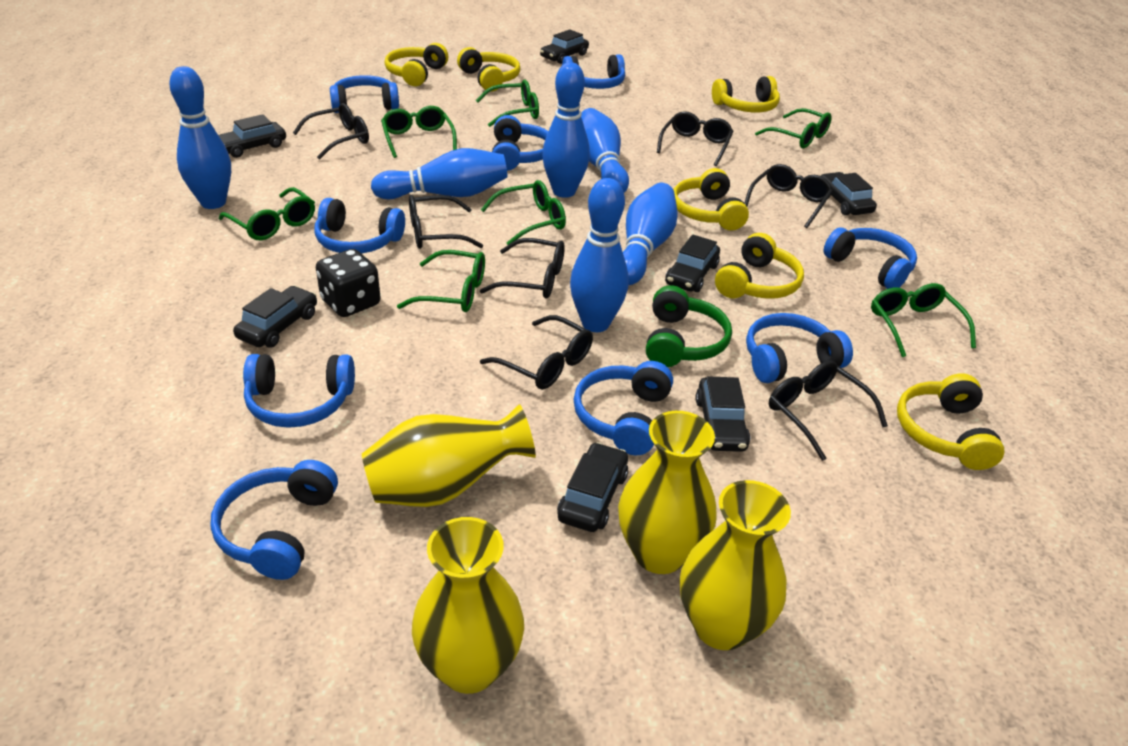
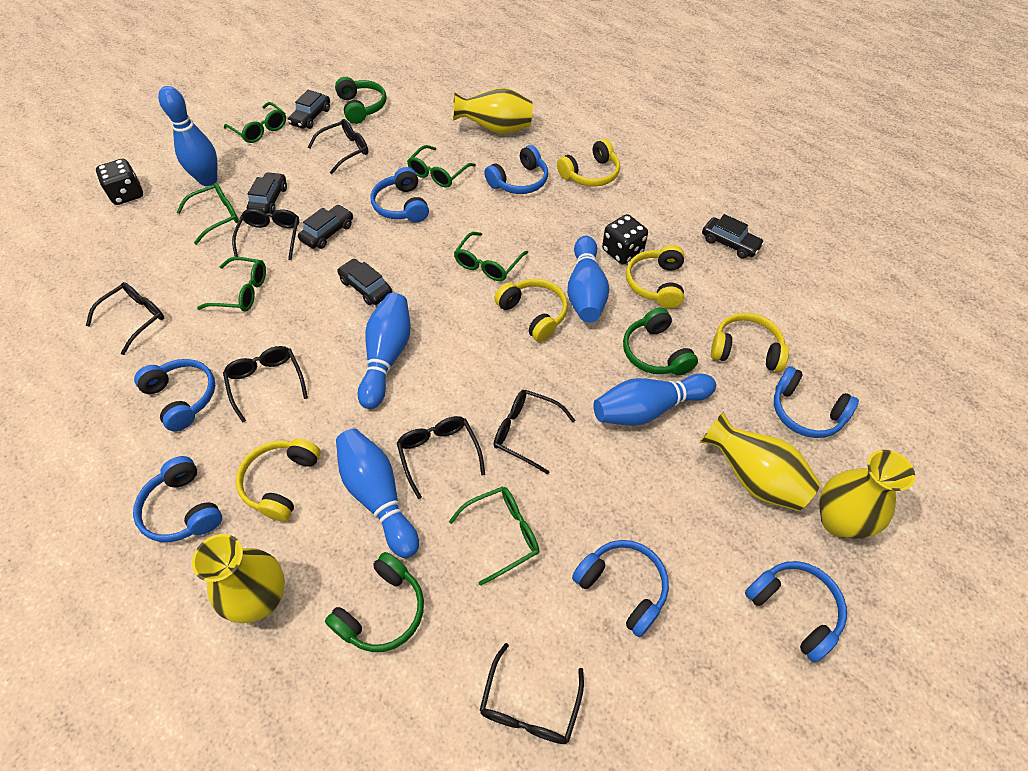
black car: 7 -> 5
black dice: 1 -> 2
blue bowling pin: 6 -> 5
blue headphones: 9 -> 7
green glasses: 7 -> 6
green headphones: 1 -> 3
yellow headphones: 6 -> 5

